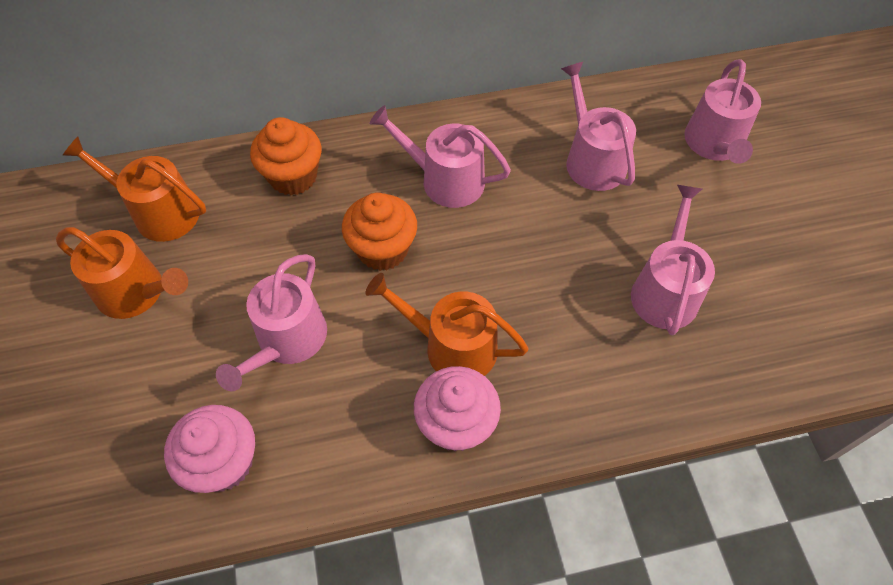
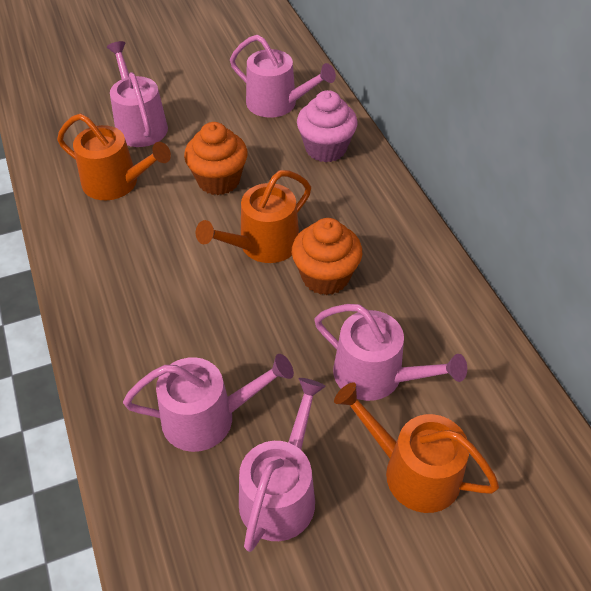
pink cupcake: 2 -> 1

